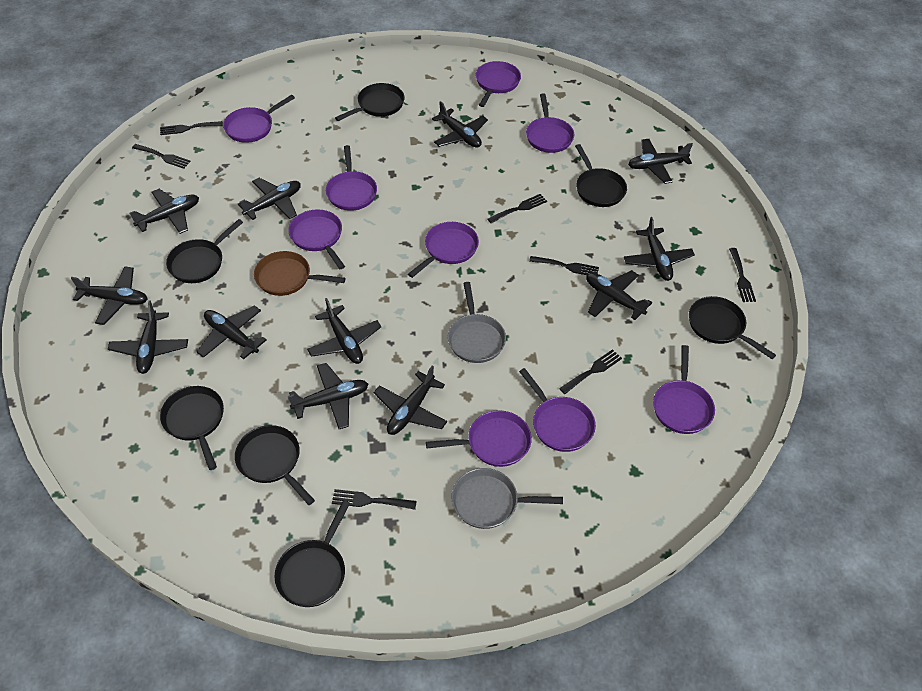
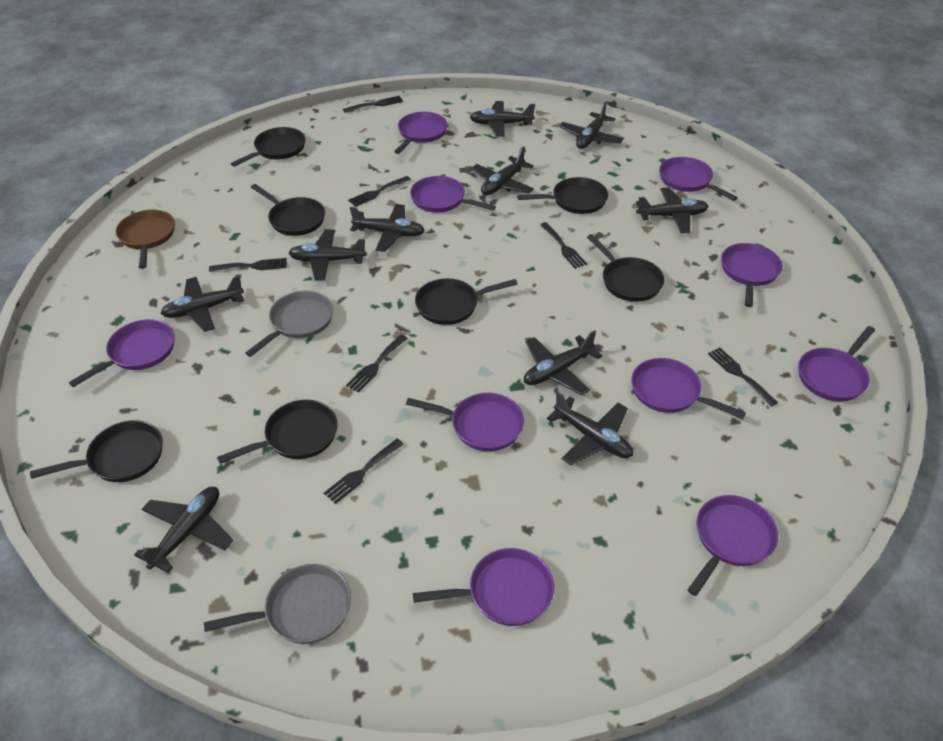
black plane: 12 -> 10
purple pan: 9 -> 10

